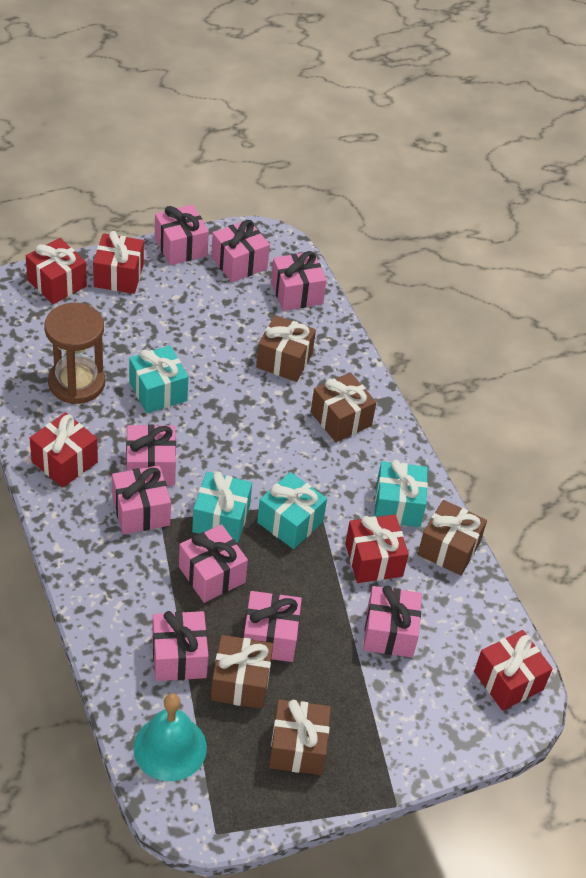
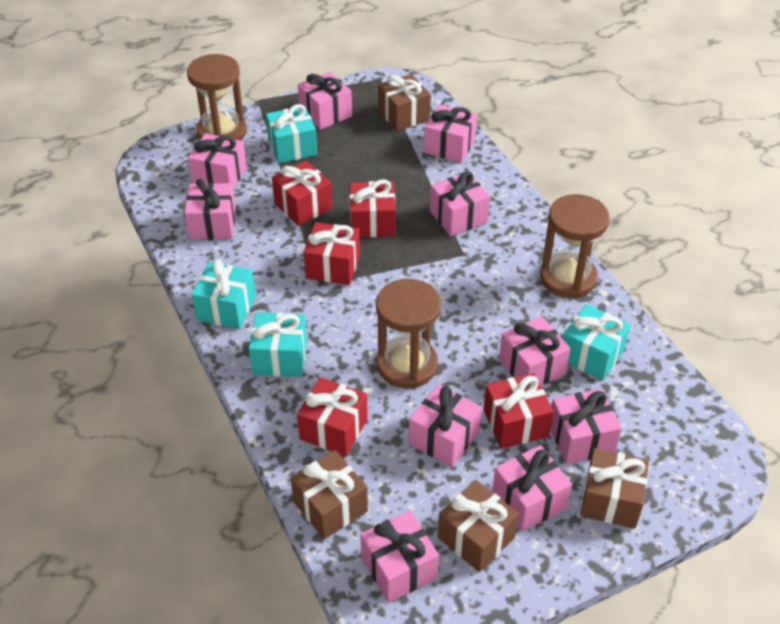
brown gift: 5 -> 4
brown hourglass: 1 -> 3
pink gift: 9 -> 10
turquoise bell: 1 -> 0

